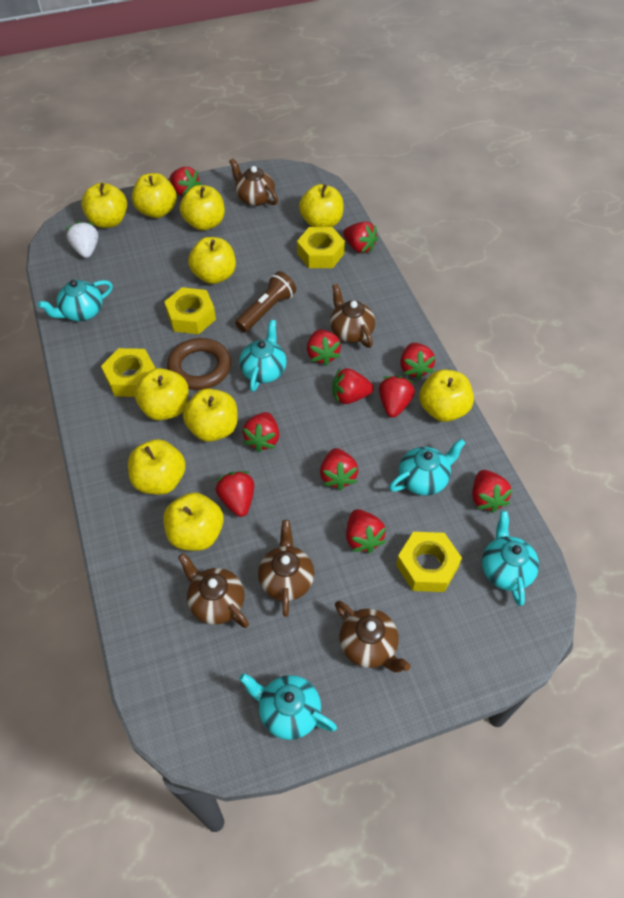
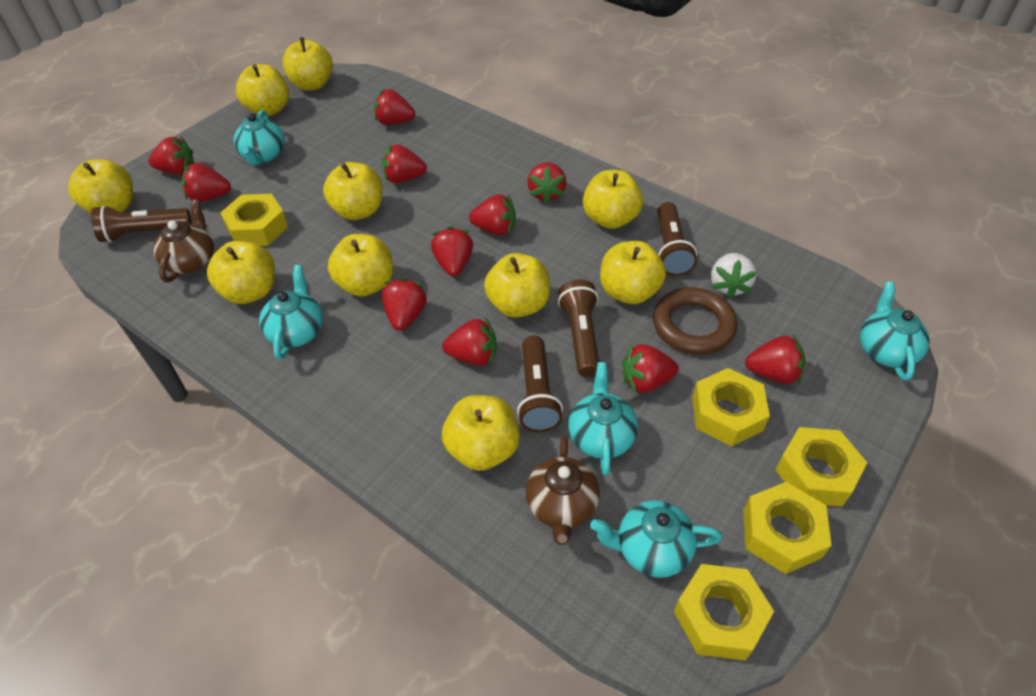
brown flashlight: 1 -> 4
brown teapot: 5 -> 2
yellow nut: 4 -> 5

